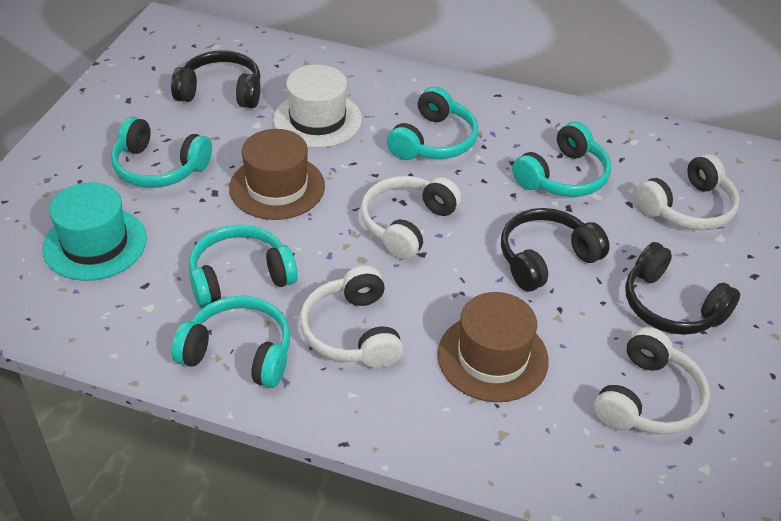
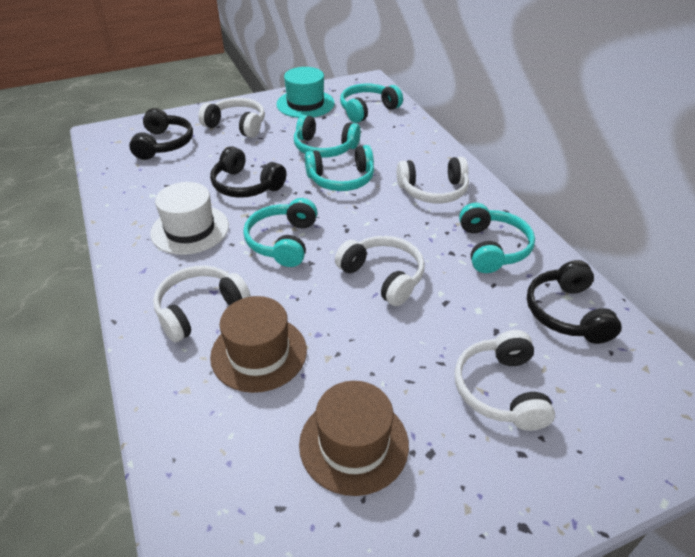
white headphones: 4 -> 5

